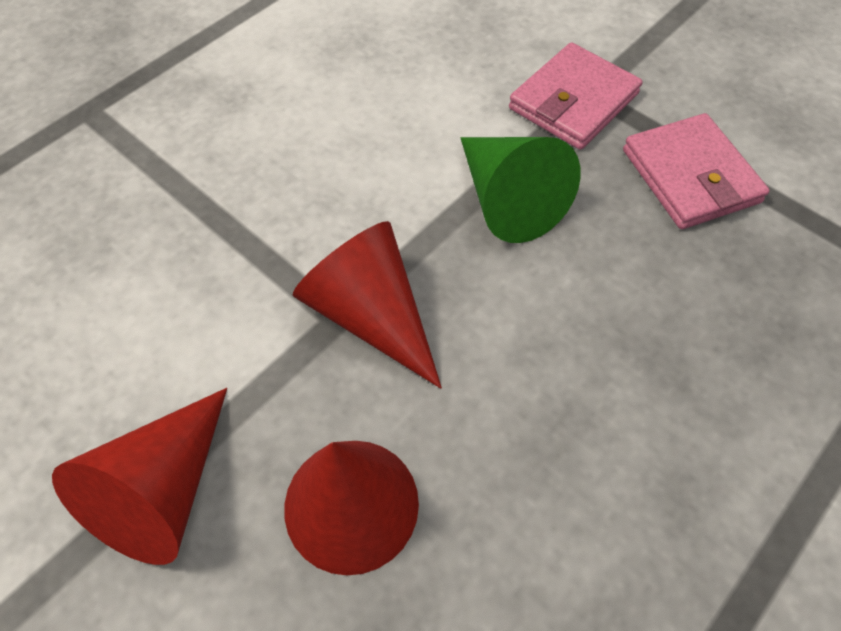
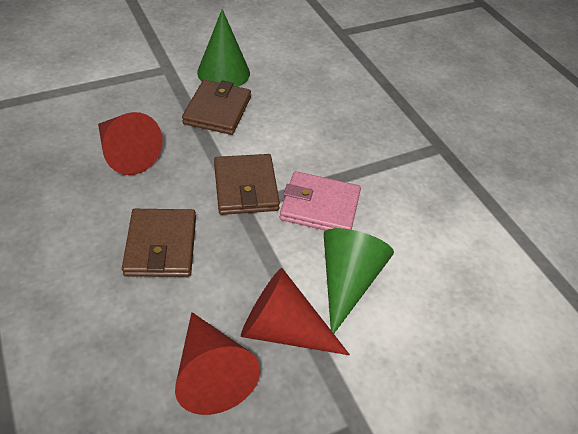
brown wallet: 0 -> 3
green cone: 1 -> 2
pink wallet: 2 -> 1

